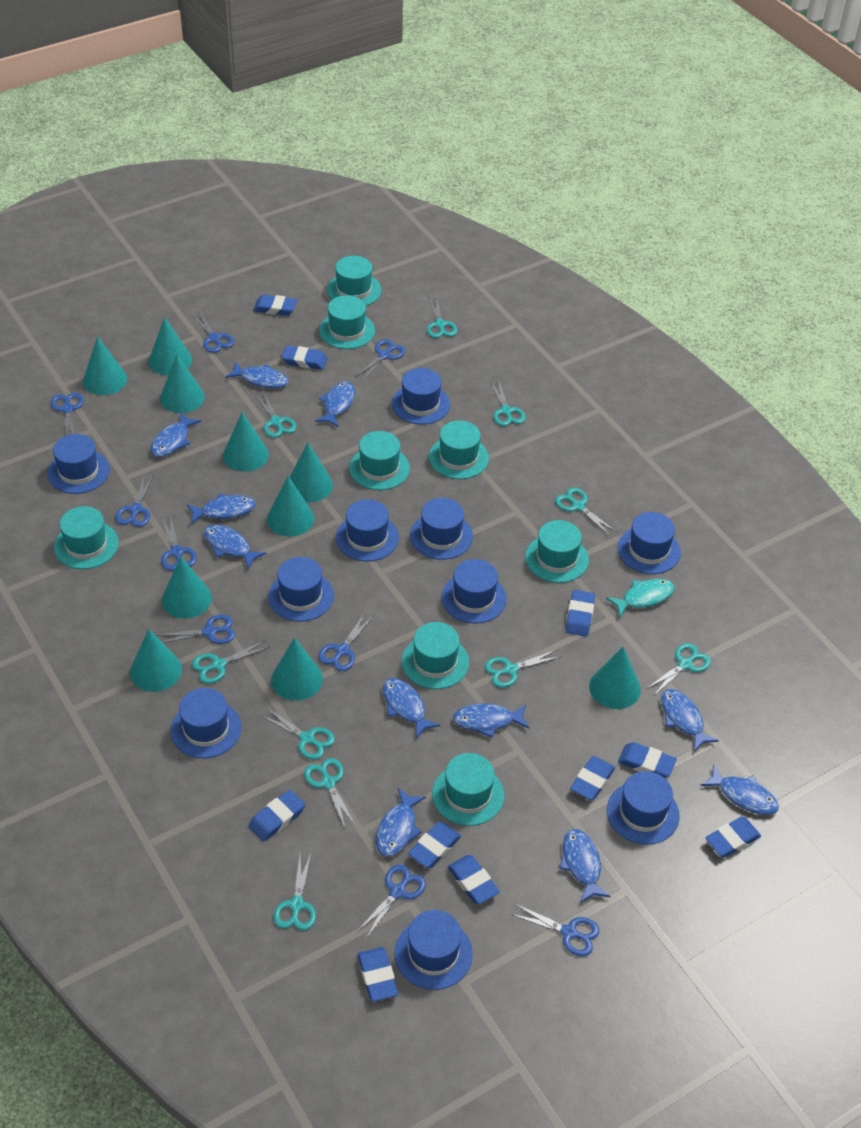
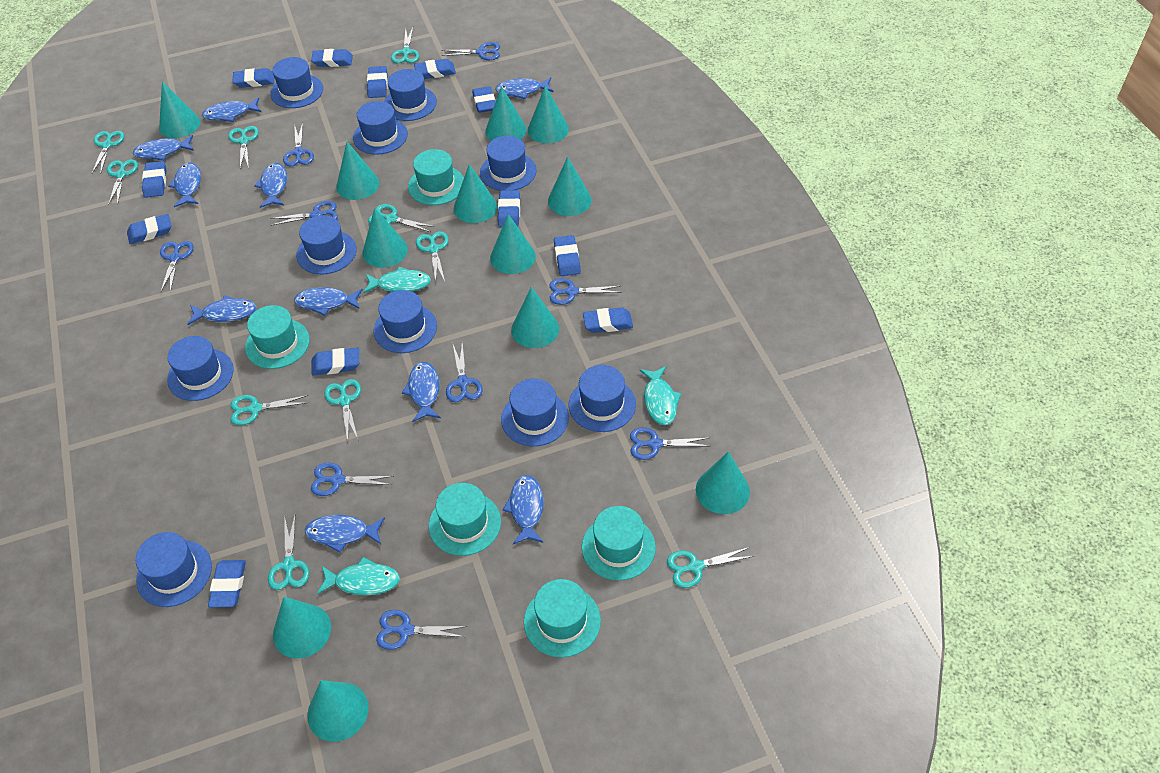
blue eraser: 10 -> 12
blue fish: 11 -> 10
turquoise cone: 10 -> 12
turquoise fish: 1 -> 3
turquoise hat: 8 -> 5

